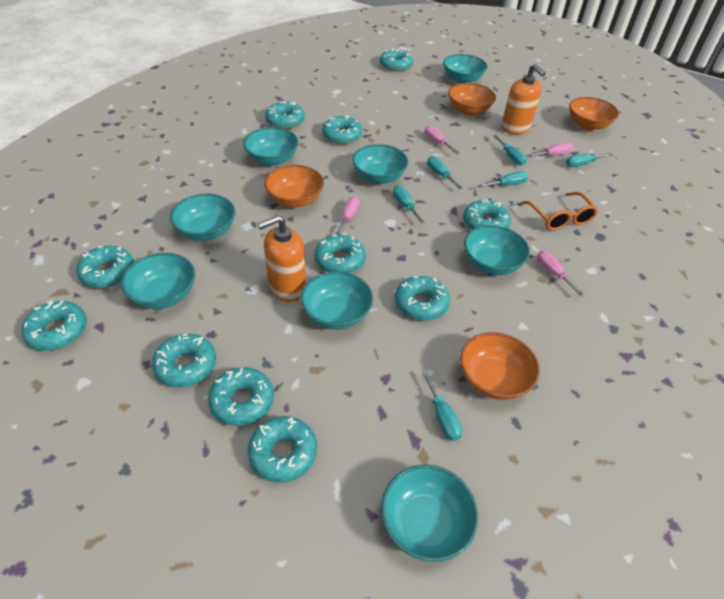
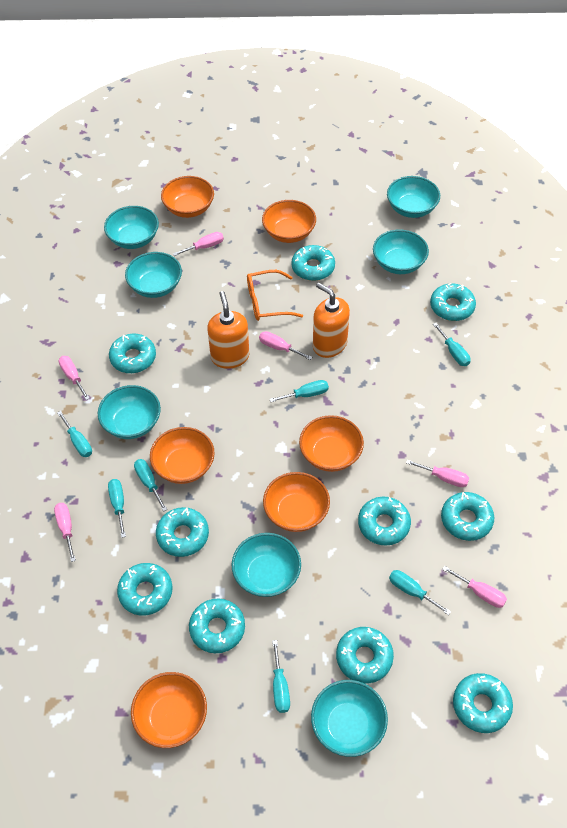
orange bowl: 4 -> 6
pink screwdriver: 4 -> 6
turquoise bowl: 8 -> 7
turquoise donut: 11 -> 10
turquoise screwdriver: 6 -> 7

